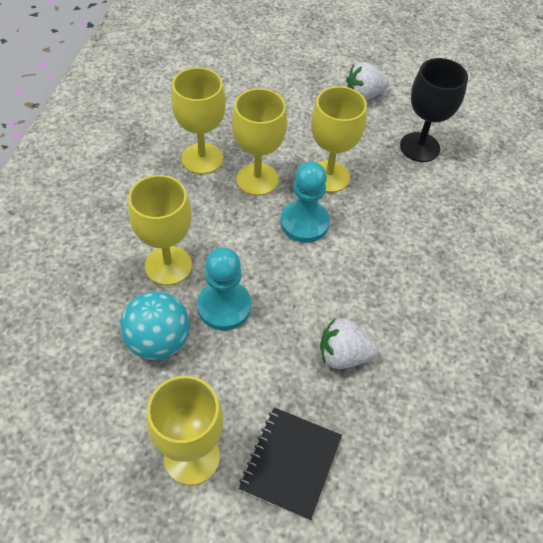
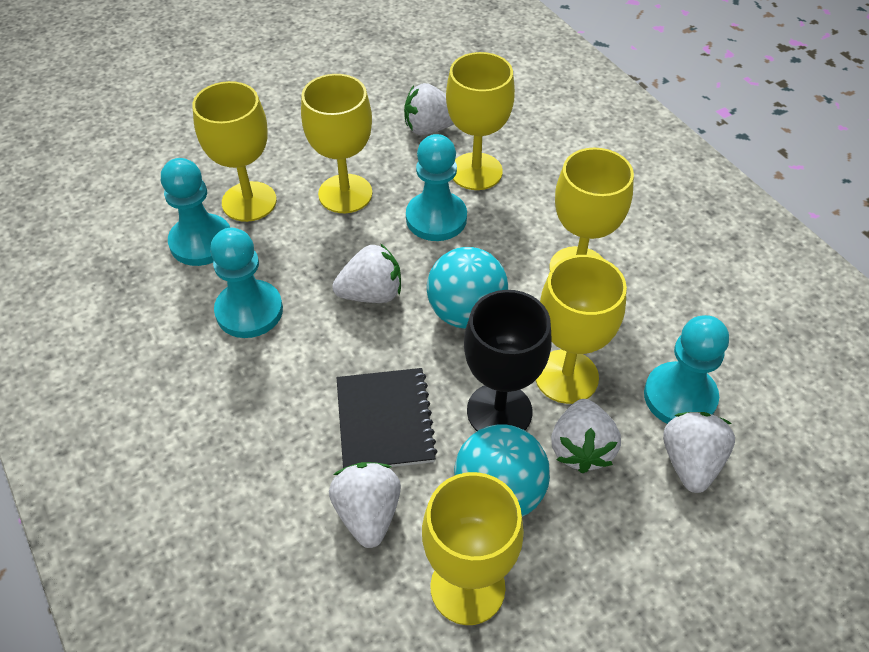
turquoise ball: 1 -> 2
turquoise pawn: 2 -> 4
white strawberry: 2 -> 5
yellow goblet: 5 -> 6

